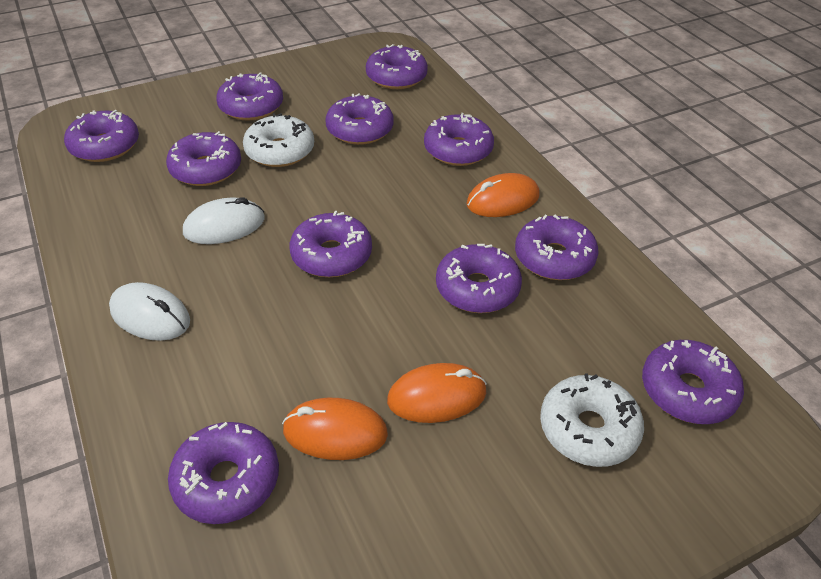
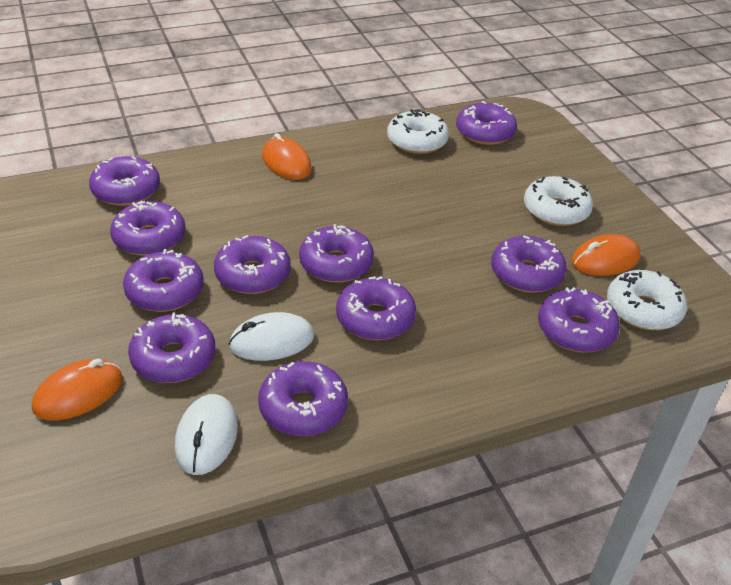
white donut: 2 -> 3

